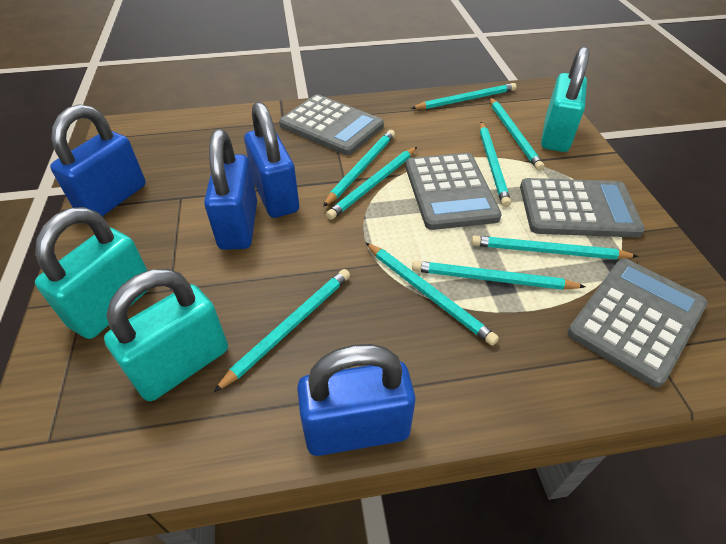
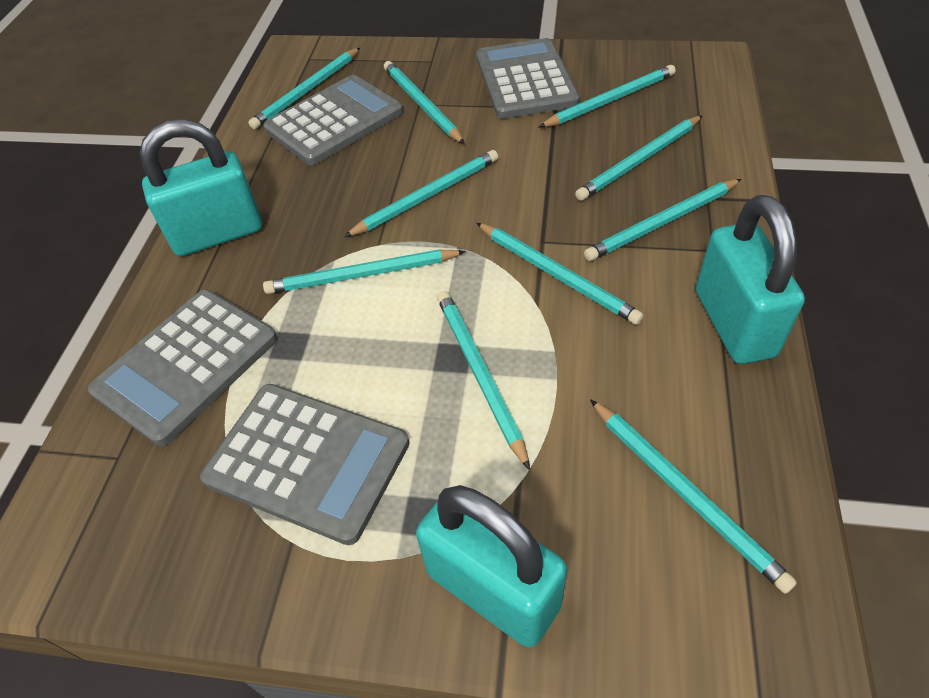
blue padlock: 4 -> 0
turquoise pencil: 9 -> 10

